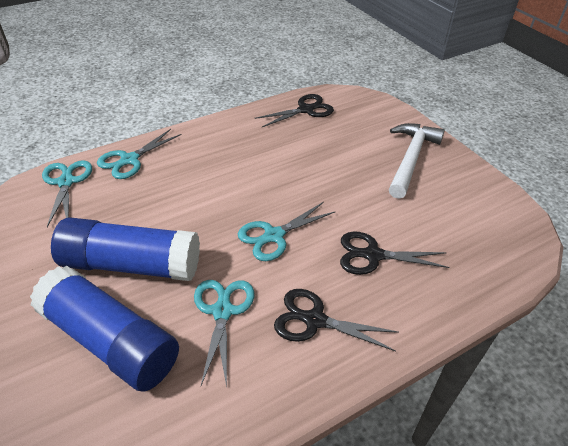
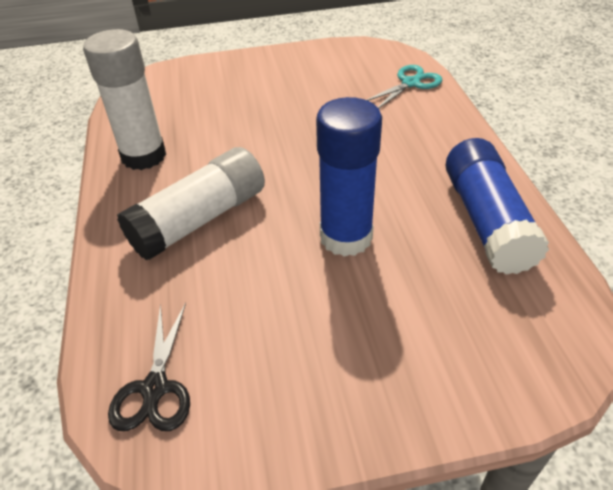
black scissors: 3 -> 1
turquoise scissors: 4 -> 1
white glue stick: 0 -> 2
white hammer: 1 -> 0

